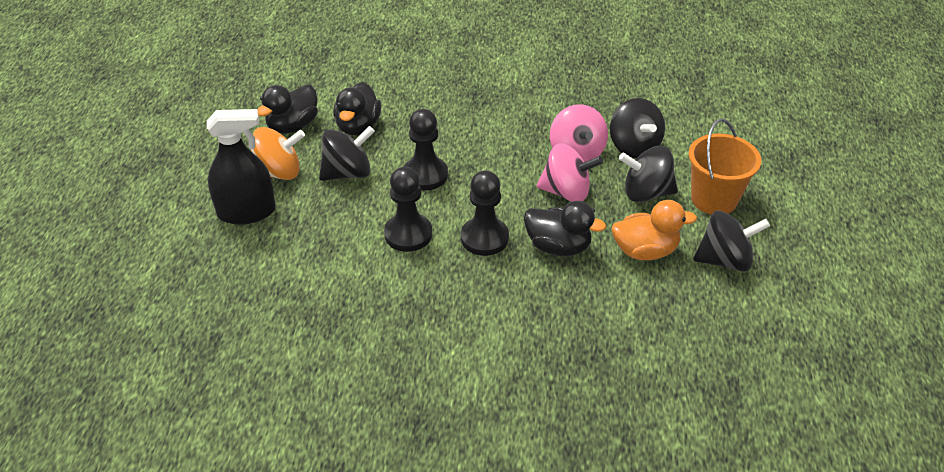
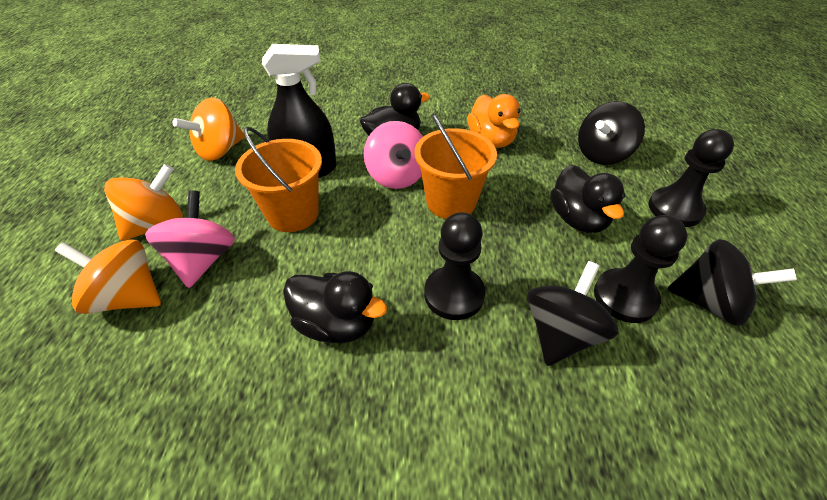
black spinning top: 4 -> 3
orange bucket: 1 -> 2
orange spinning top: 1 -> 3

